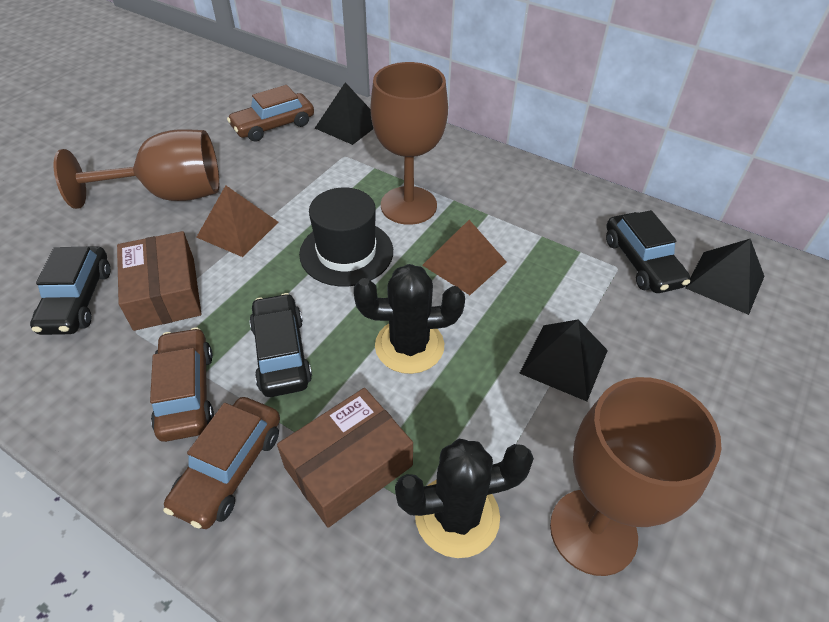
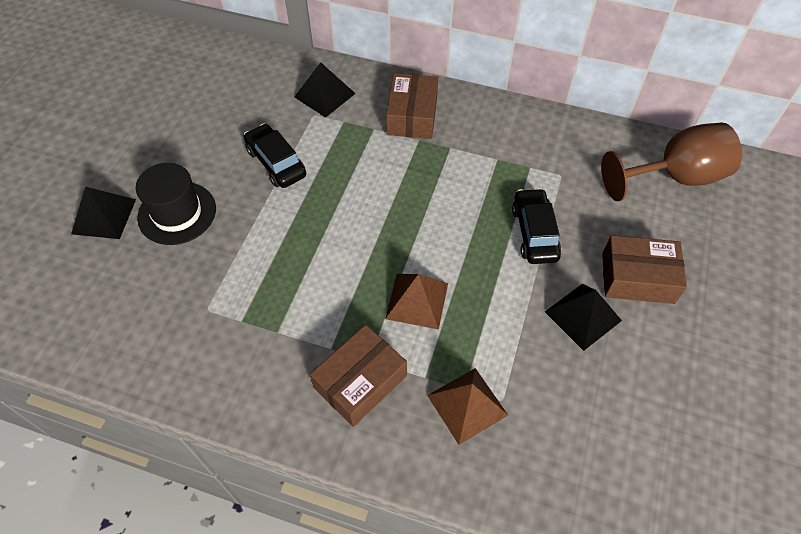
black cactus: 2 -> 0
black car: 3 -> 2
brown box: 2 -> 3
brown car: 3 -> 0
brown goblet: 3 -> 1

